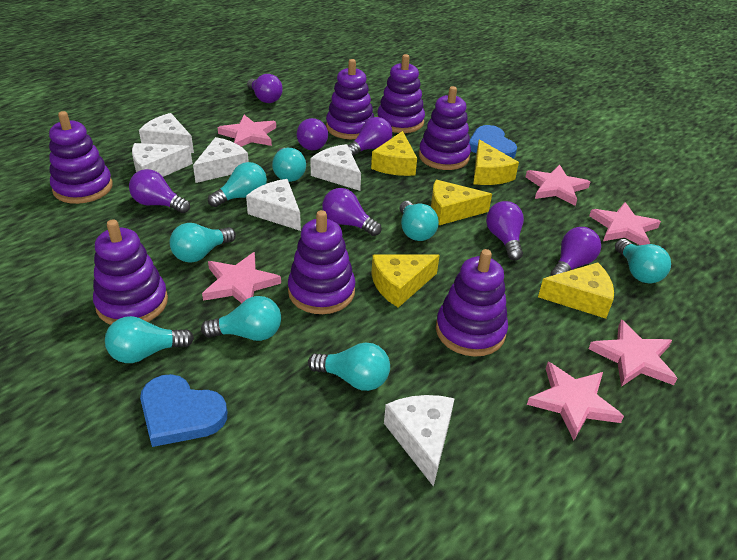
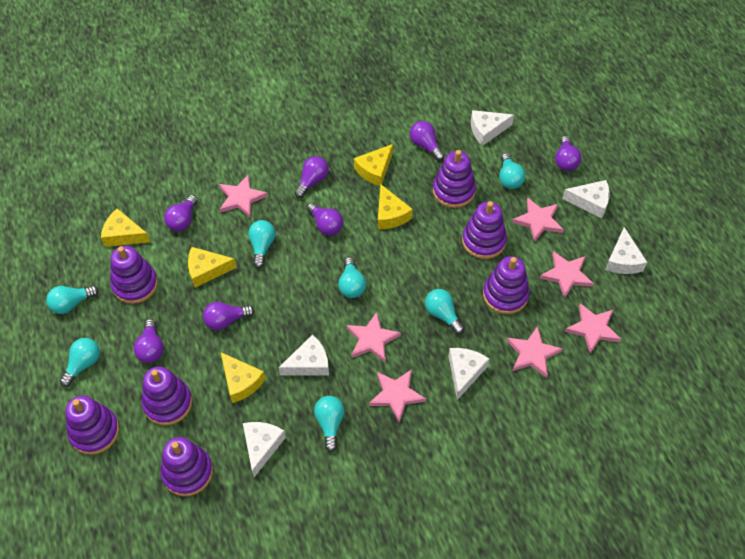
blue heart: 2 -> 0
pink star: 6 -> 7
turquoise light bulb: 8 -> 7

